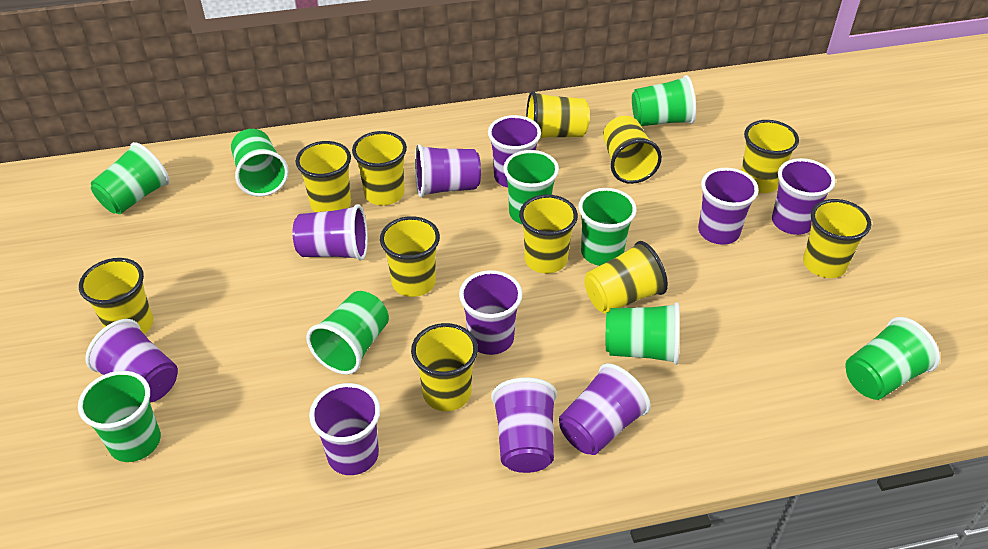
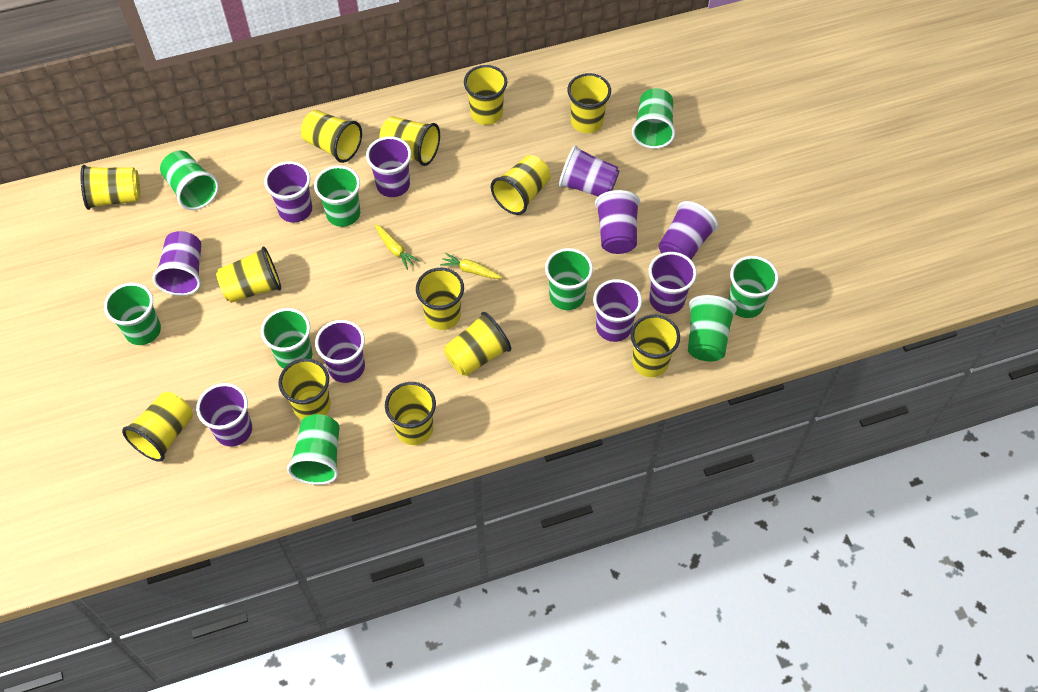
yellow carrot: 0 -> 2
yellow cup: 11 -> 13

